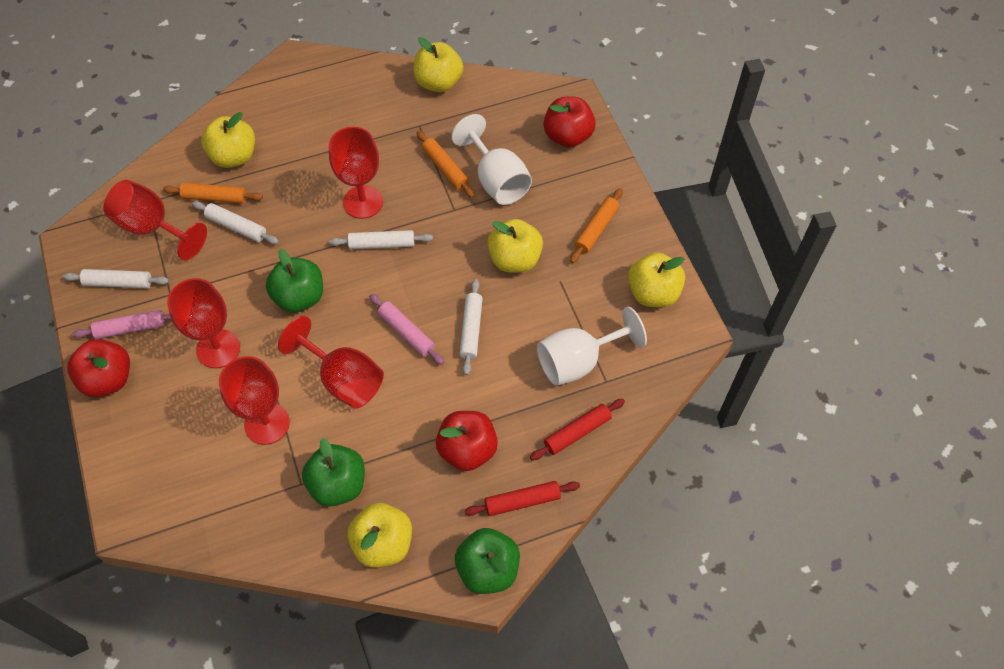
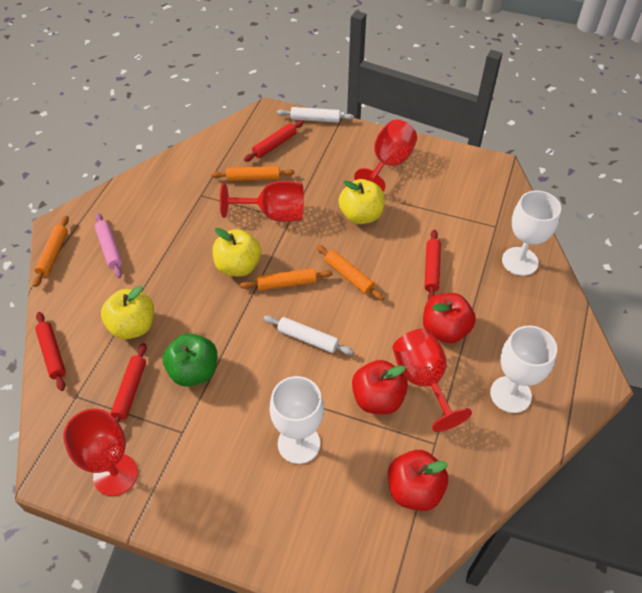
green apple: 3 -> 1
orange rolling pin: 3 -> 4
pink rolling pin: 2 -> 1
red goblet: 5 -> 4
red rolling pin: 2 -> 4
white goblet: 2 -> 3
white rolling pin: 4 -> 2
yellow apple: 5 -> 3

